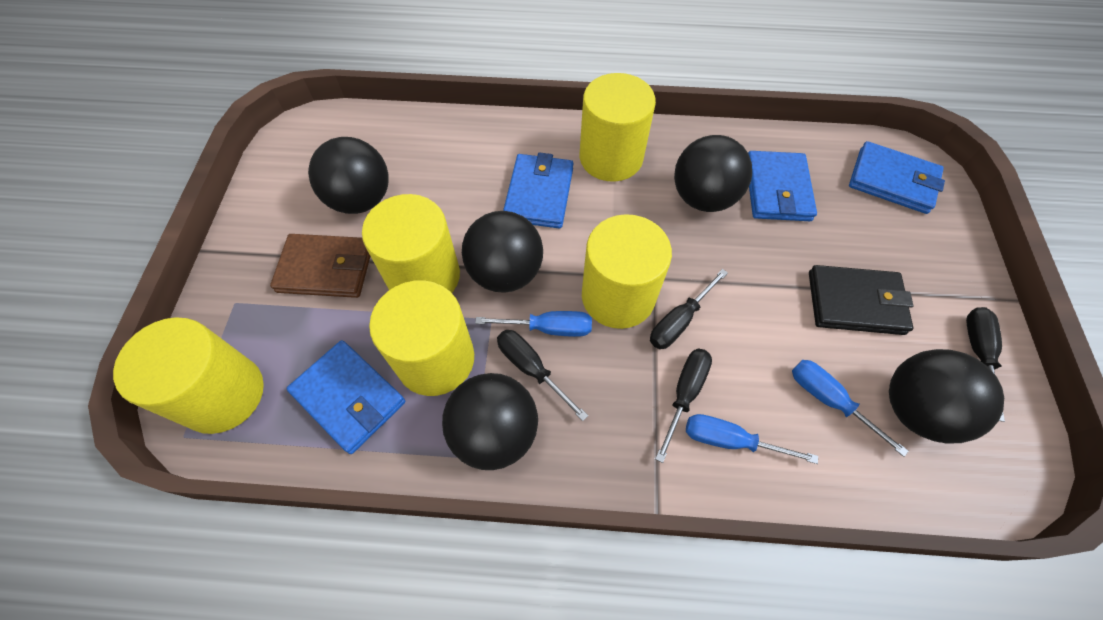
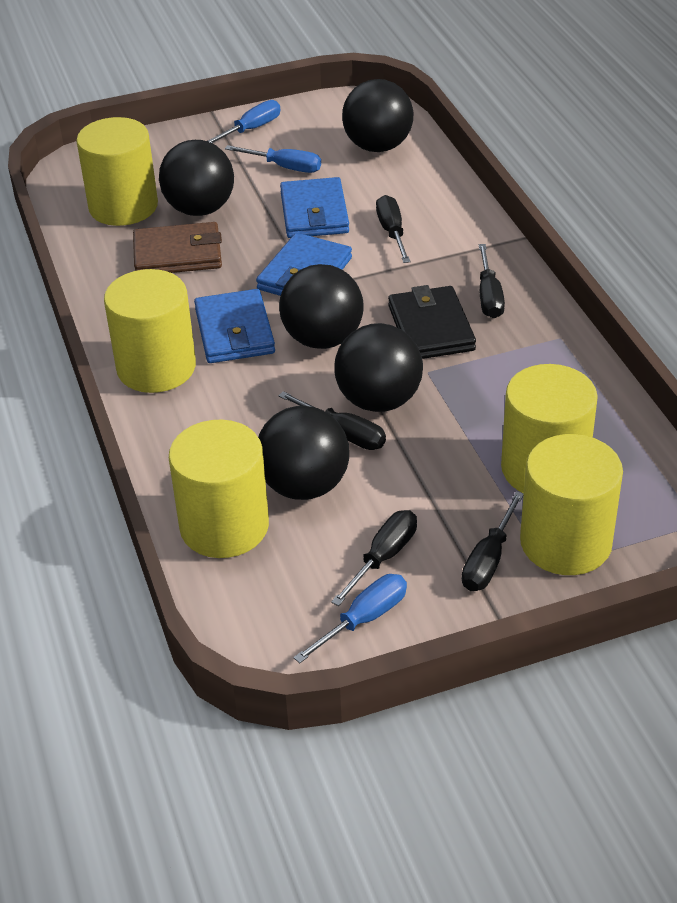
black screwdriver: 4 -> 5
blue wallet: 4 -> 3

